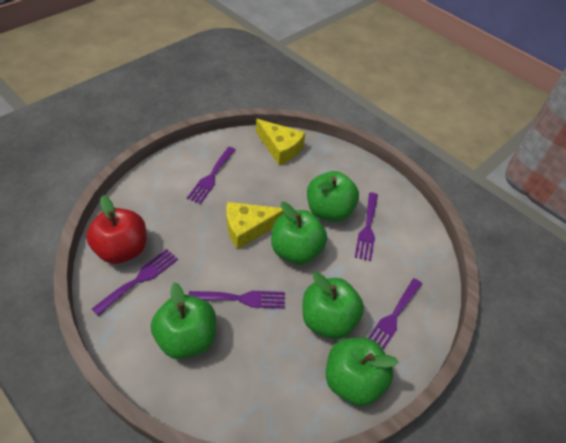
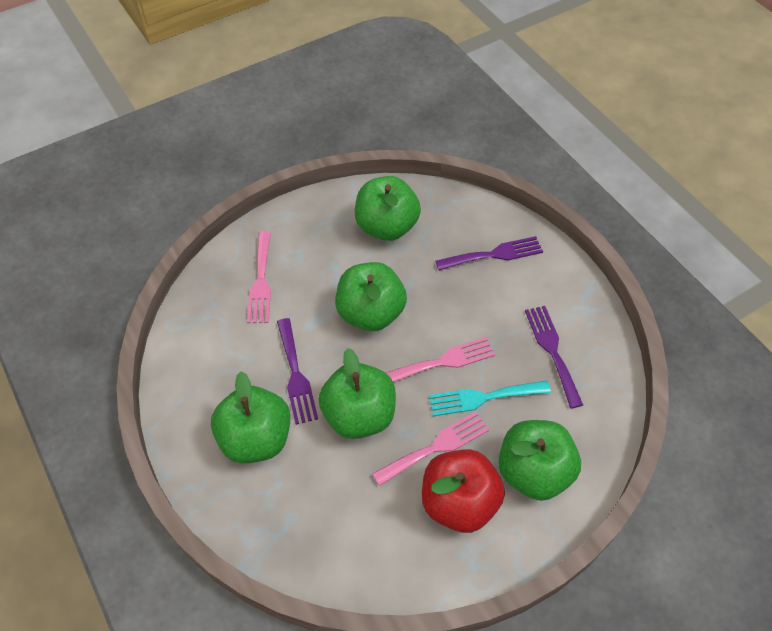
pink fork: 0 -> 3
purple fork: 5 -> 3
turquoise fork: 0 -> 1
yellow cheese: 2 -> 0

